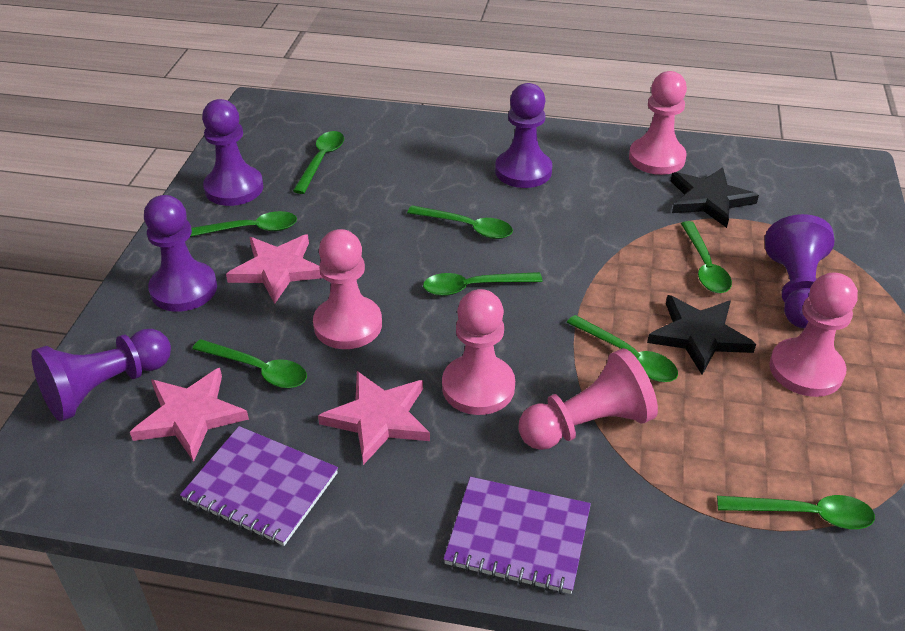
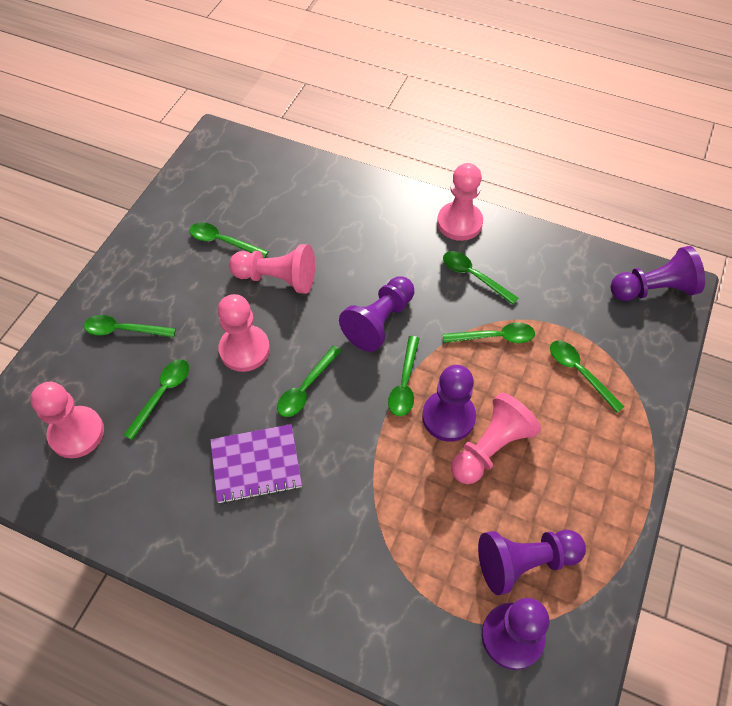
black star: 2 -> 0
pink star: 3 -> 0
purple notebook: 2 -> 1

